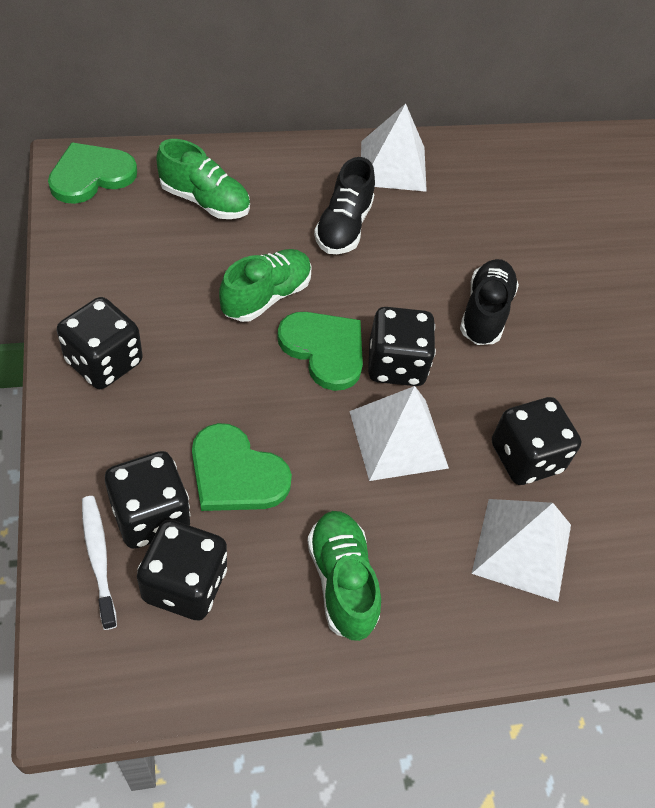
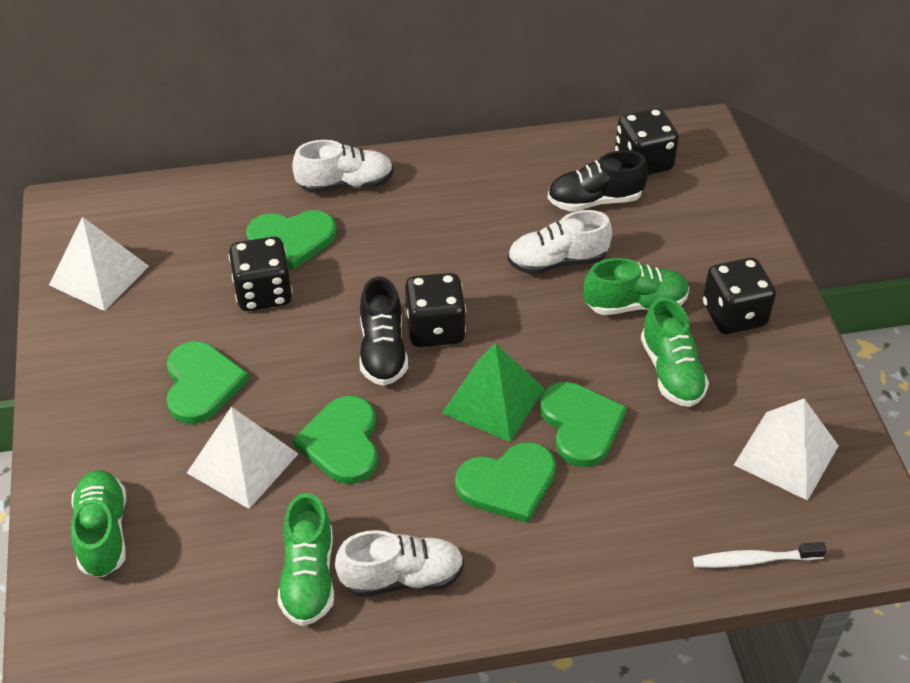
black dice: 5 -> 4
green heart: 3 -> 5
green pyramid: 0 -> 1
green shoe: 3 -> 4
white shoe: 0 -> 3

